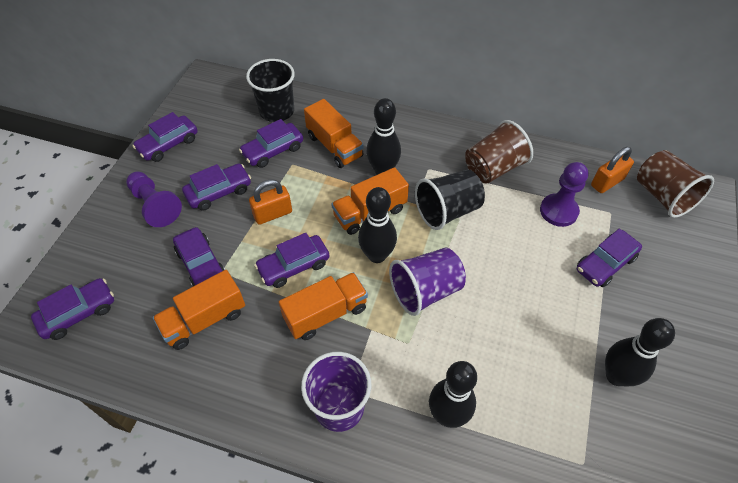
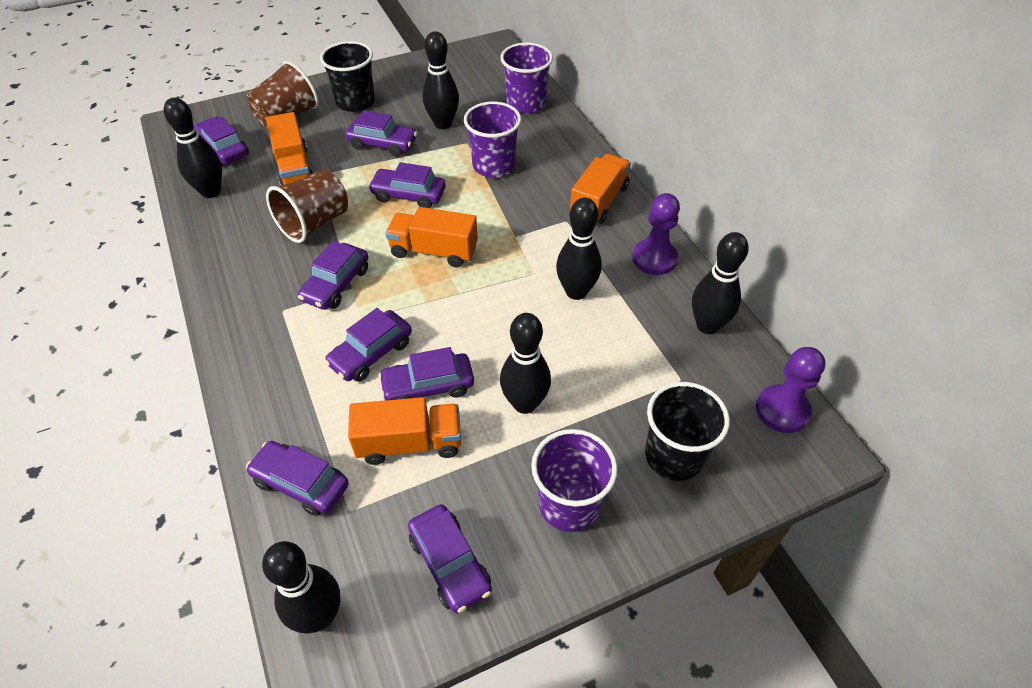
black bowling pin: 4 -> 6
orange padlock: 2 -> 0
purple car: 7 -> 8
purple cup: 2 -> 3

